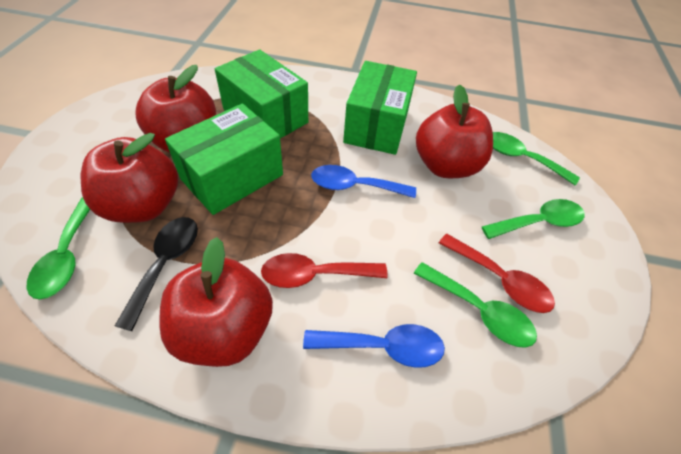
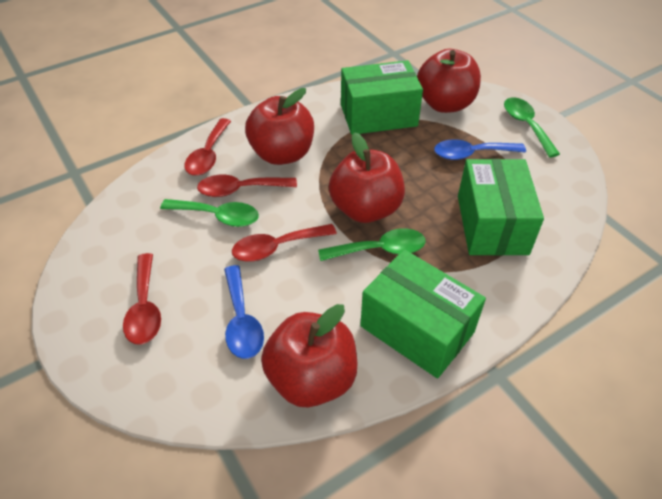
black spoon: 1 -> 0
green spoon: 4 -> 3
red spoon: 2 -> 4

